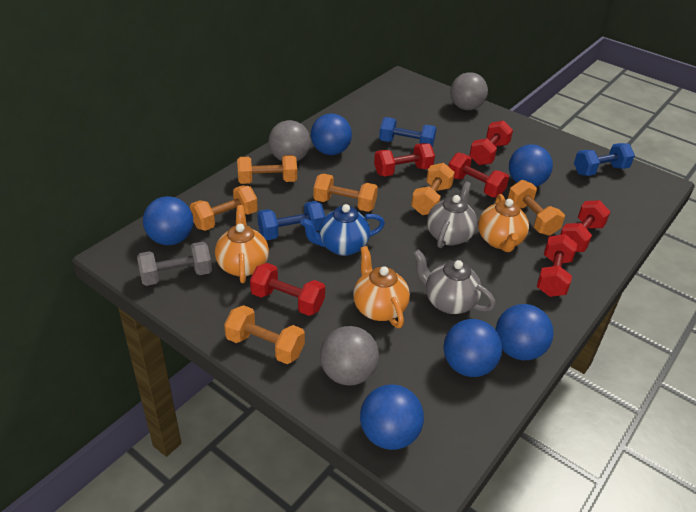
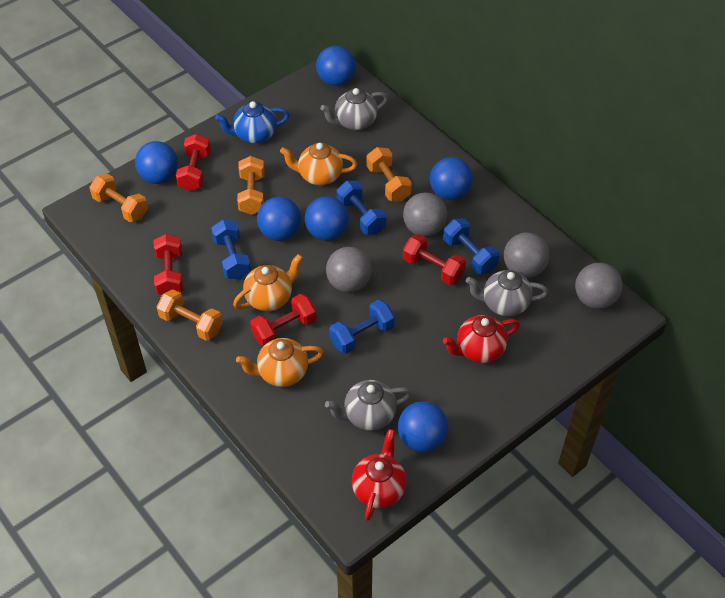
blue dumbbell: 3 -> 4
grey ball: 3 -> 4
grey dumbbell: 1 -> 0
grey teapot: 2 -> 3
orange dumbbell: 6 -> 4
red dumbbell: 6 -> 4
red teapot: 0 -> 2

